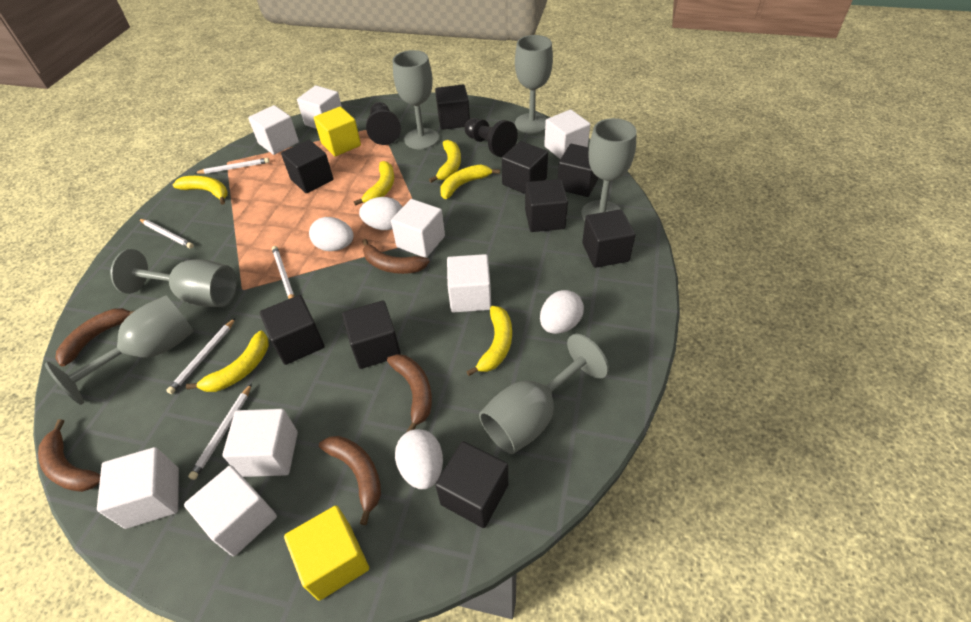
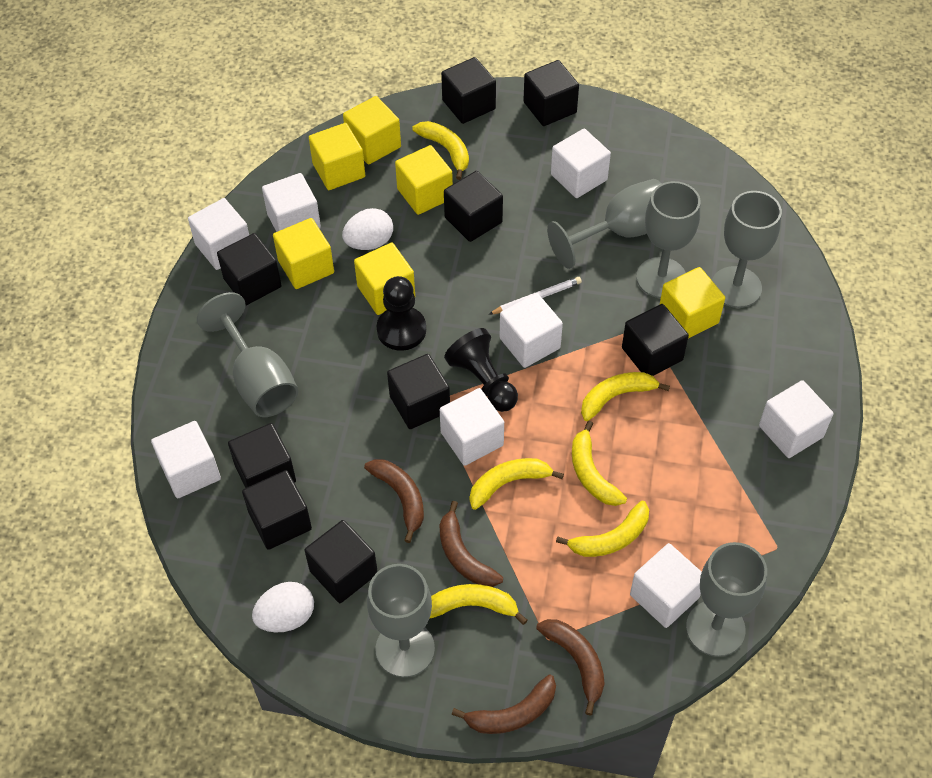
brown banana: 5 -> 4
white egg: 4 -> 2
white pencil: 5 -> 1
yellow cube: 2 -> 6

